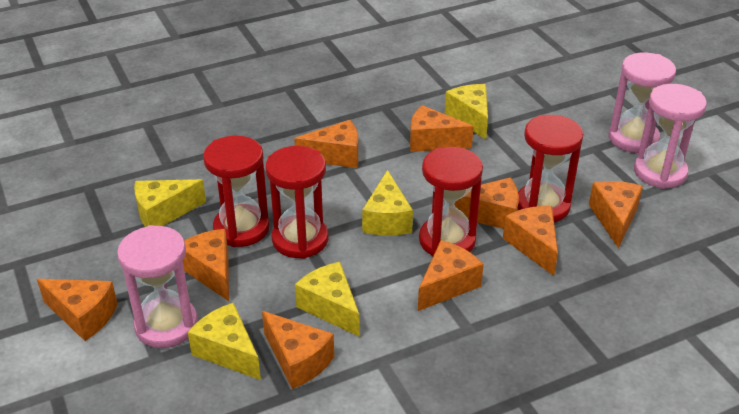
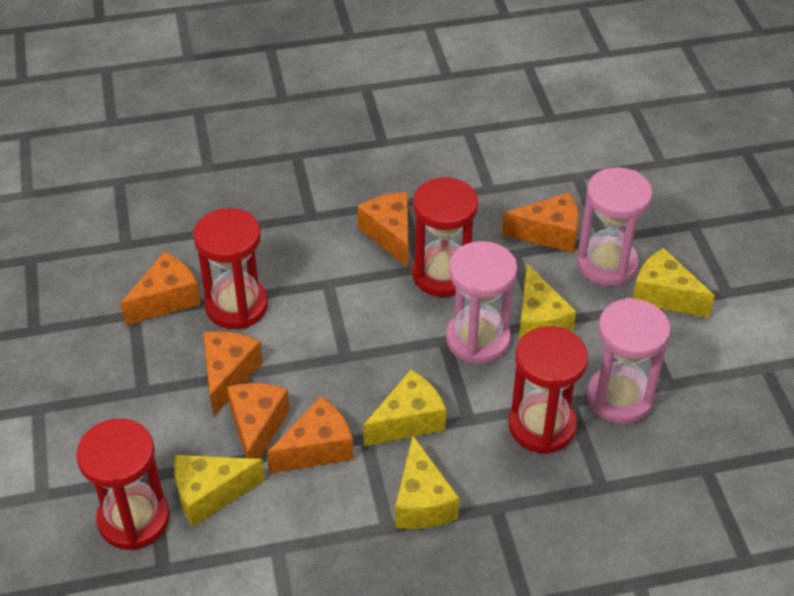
orange cheese: 9 -> 6

